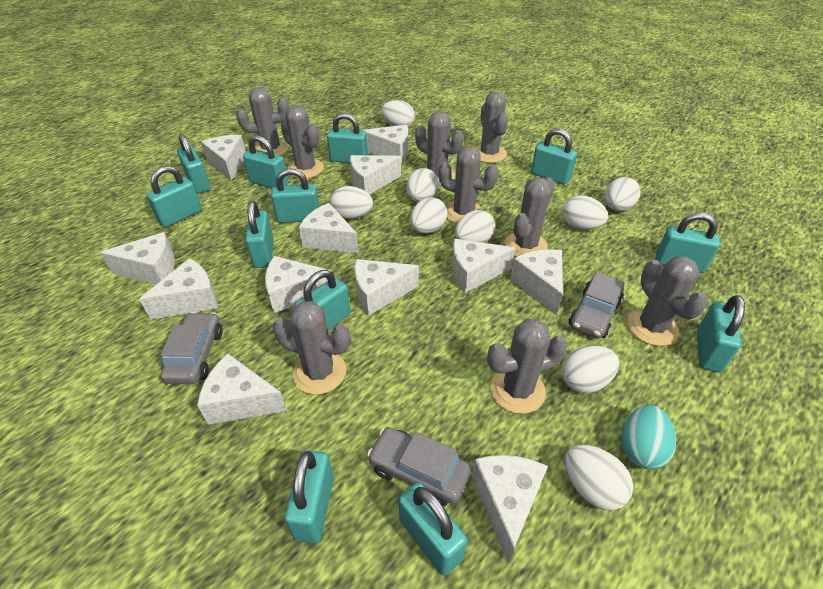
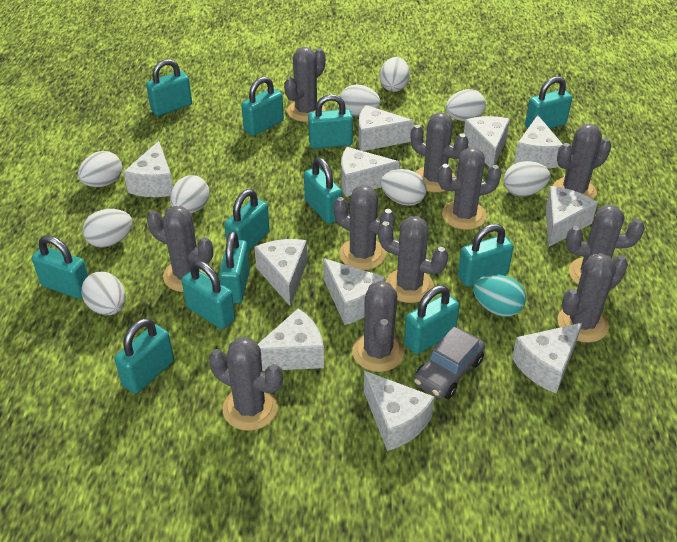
grey cactus: 9 -> 11
grey car: 3 -> 1
white cheese: 12 -> 11

